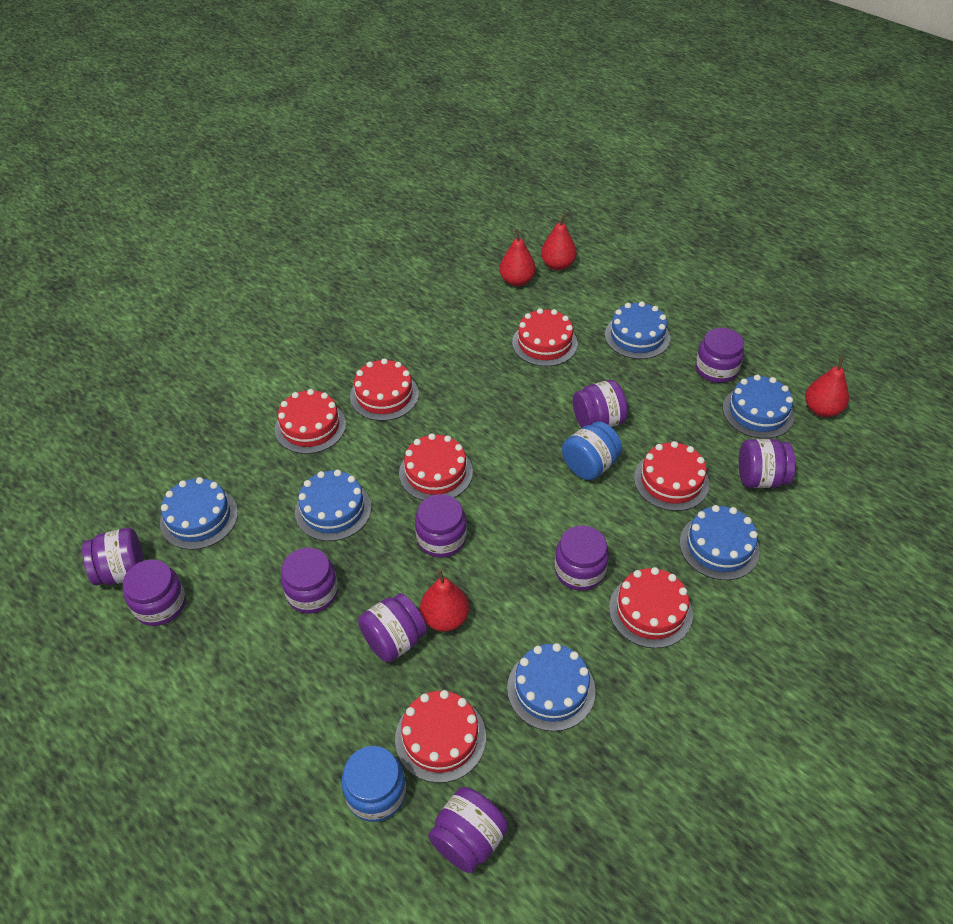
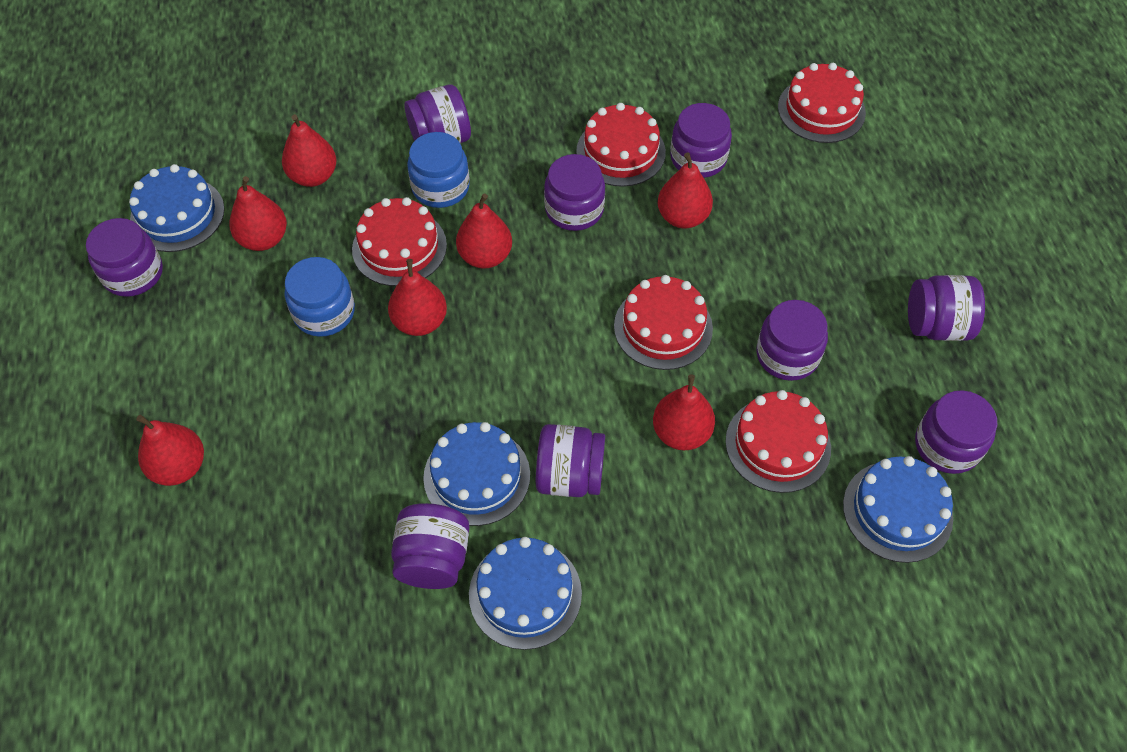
blue cake: 6 -> 4
purple jar: 10 -> 9
red cake: 7 -> 5
red pear: 4 -> 7

